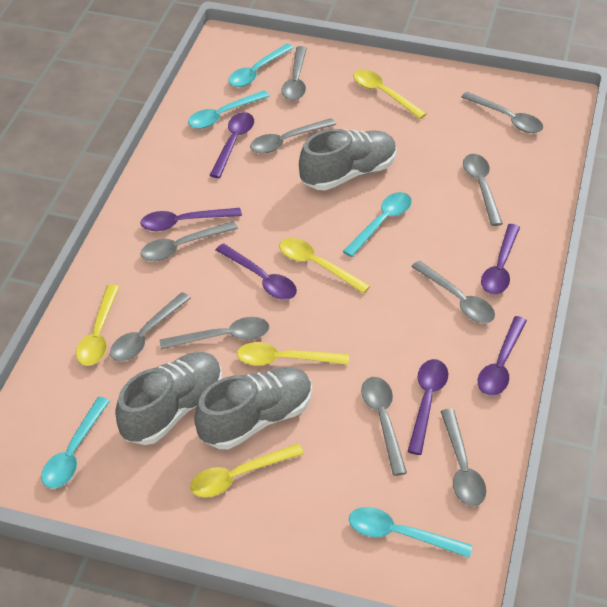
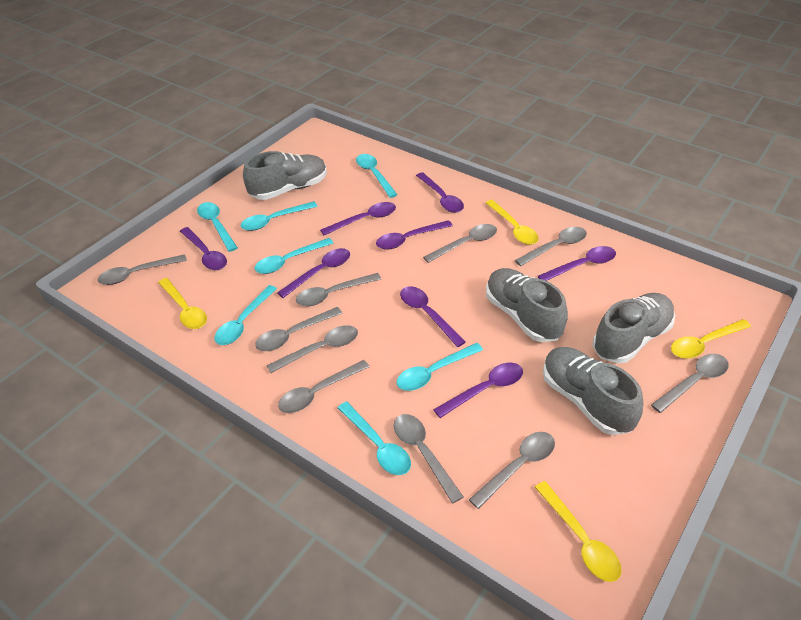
grey shoe: 3 -> 4
purple spoon: 6 -> 8
turquoise spoon: 5 -> 7
yellow spoon: 5 -> 4

